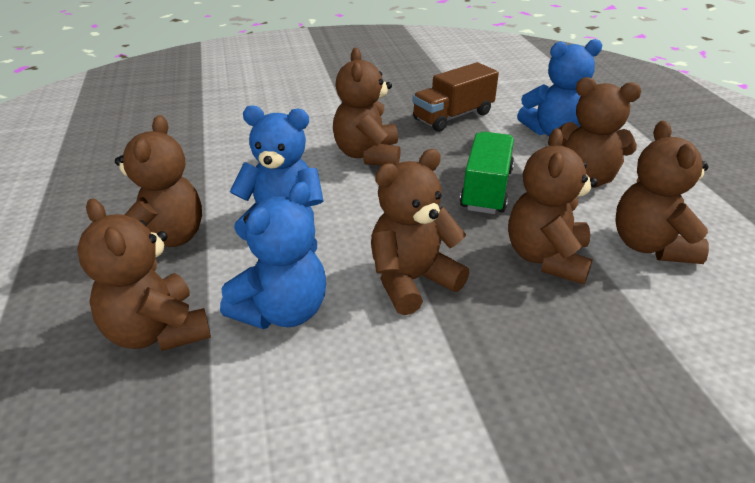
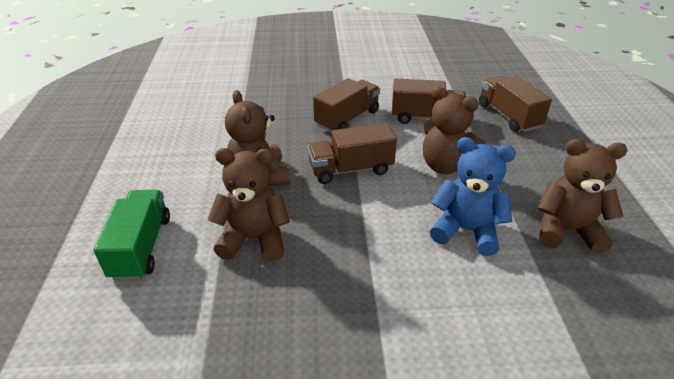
blue teddy bear: 3 -> 1
brown teddy bear: 7 -> 4
brown truck: 1 -> 4

